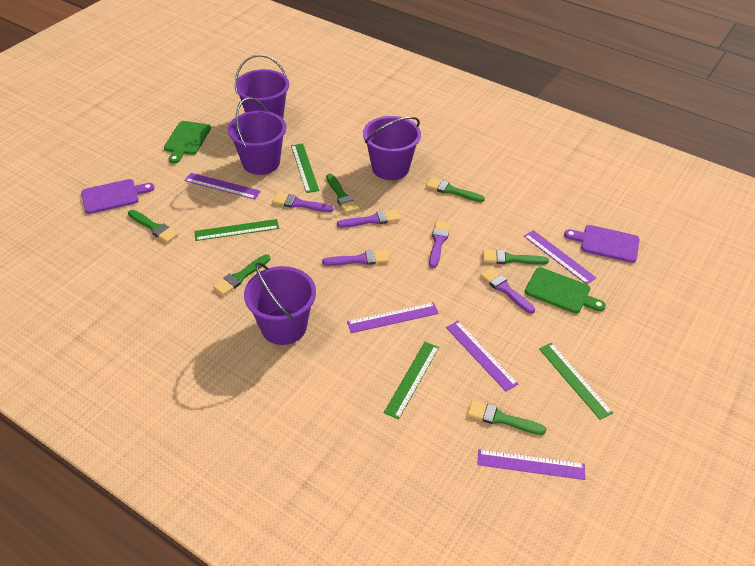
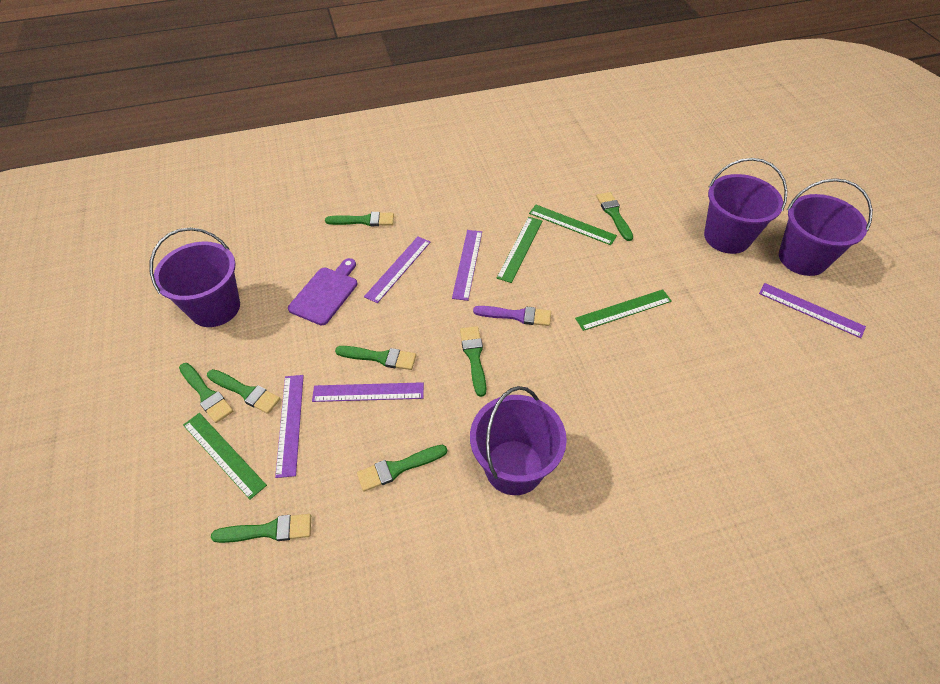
green brush: 6 -> 8
green cutting board: 2 -> 0
purple brush: 5 -> 1
purple cutting board: 2 -> 1

